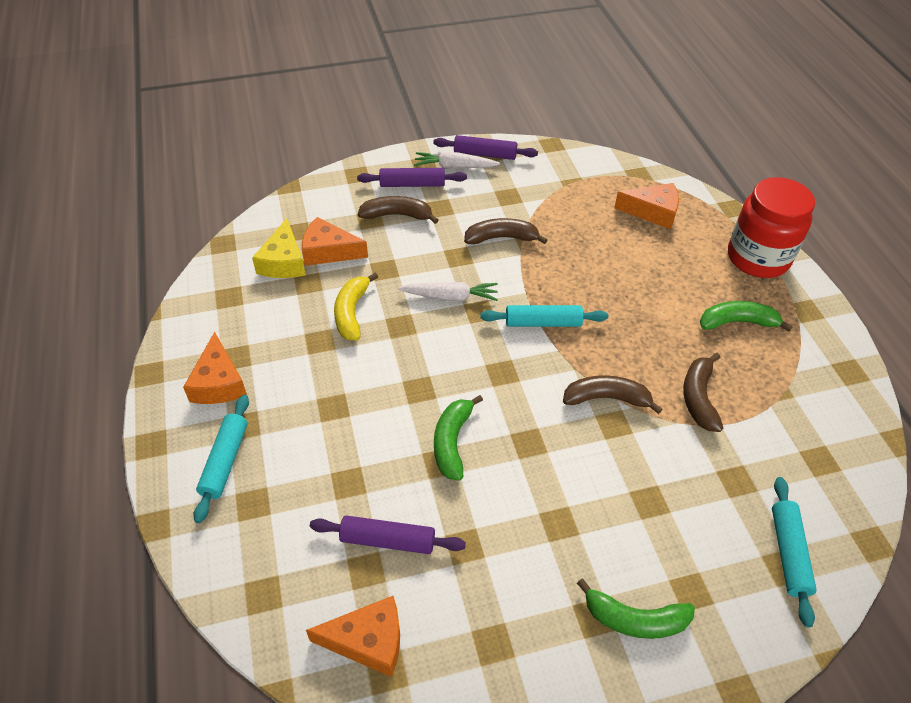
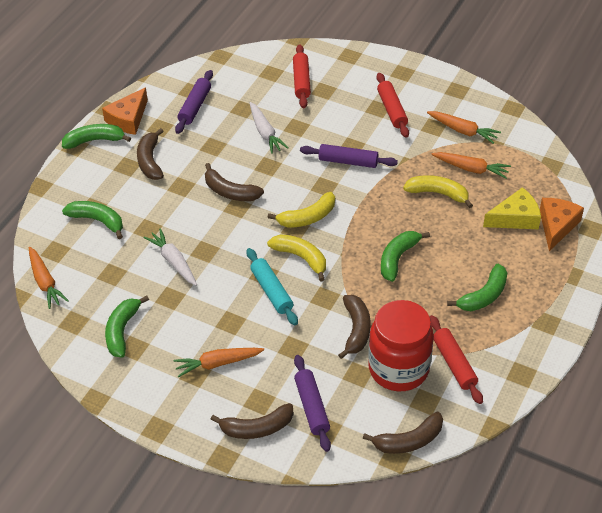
brown banana: 4 -> 5
green banana: 3 -> 5
orange carrot: 0 -> 4
orange cheese: 4 -> 2
red rolling pin: 0 -> 3
turquoise rolling pin: 3 -> 1
yellow banana: 1 -> 3

